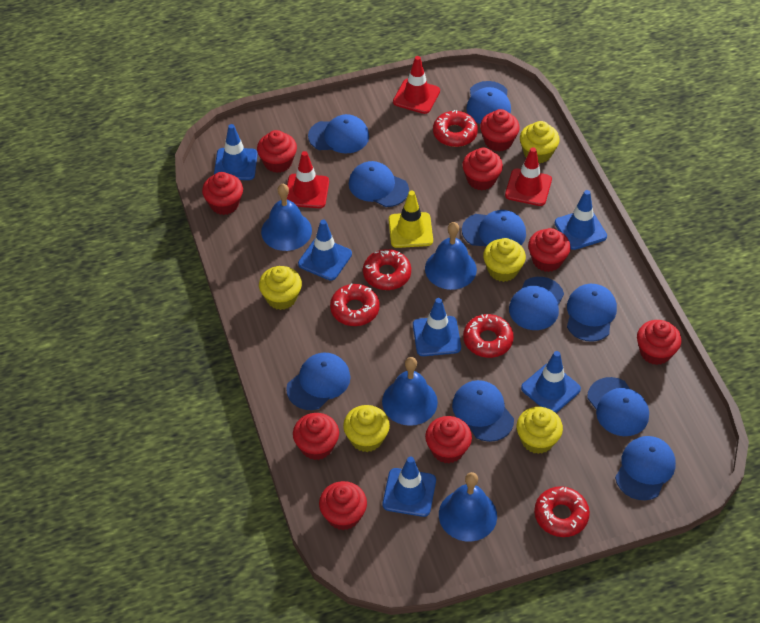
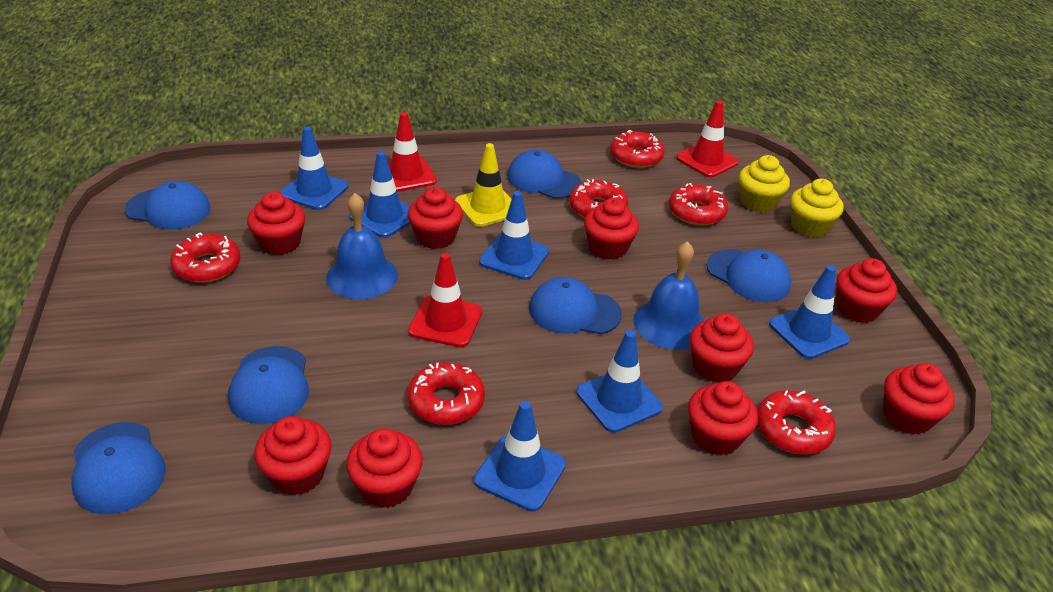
blue bell: 4 -> 2
blue cap: 10 -> 6
red donut: 5 -> 6
yellow cupcake: 5 -> 2

